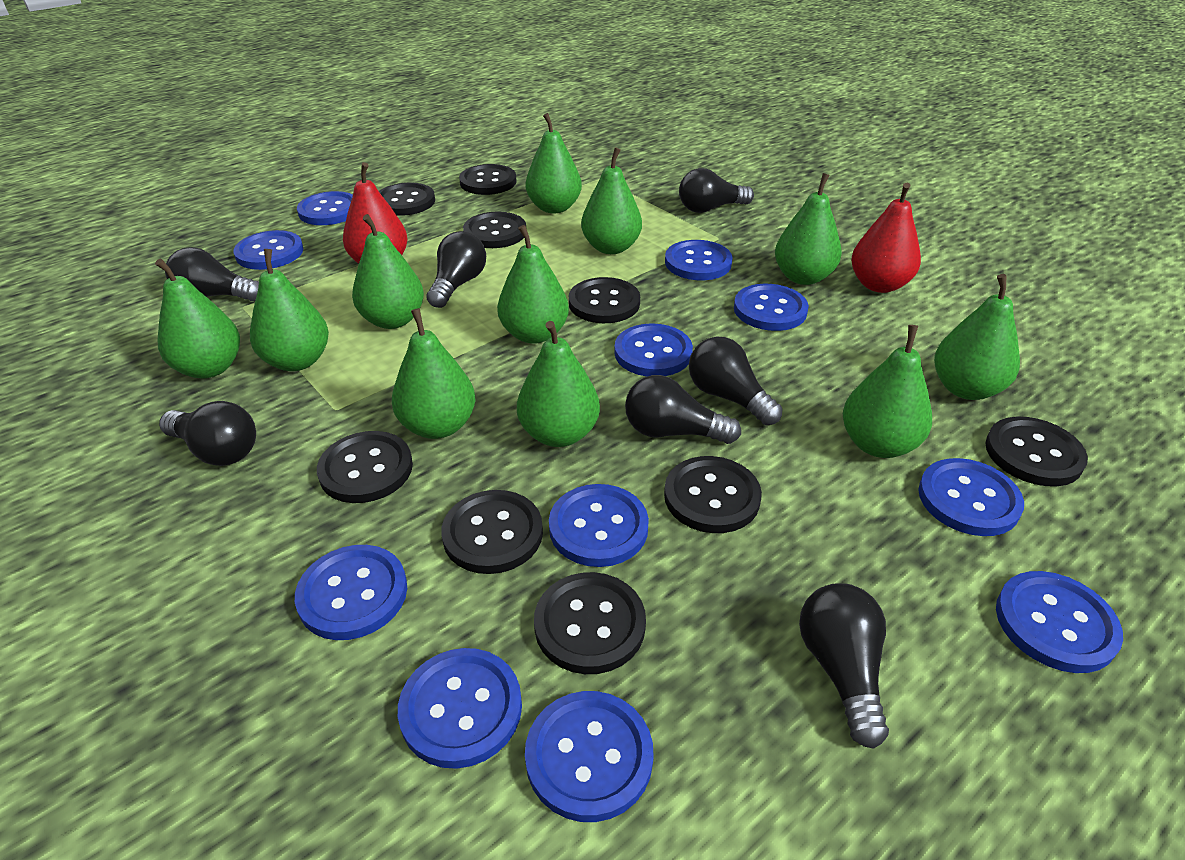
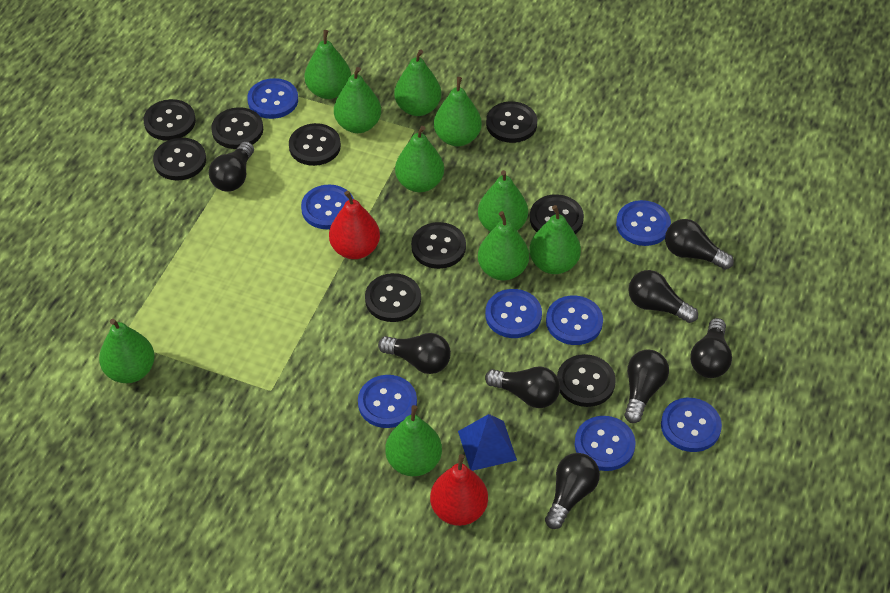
black light bulb: 7 -> 8
blue button: 11 -> 8
blue pyramid: 0 -> 1
green pear: 11 -> 10

